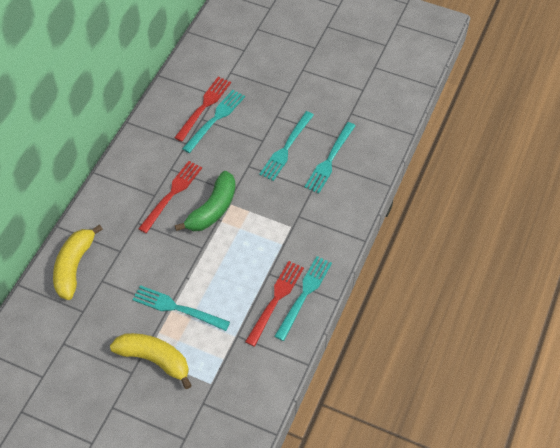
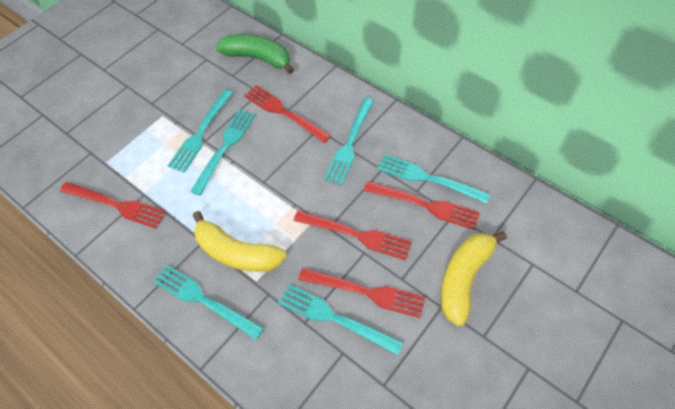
red fork: 3 -> 5
turquoise fork: 5 -> 6

